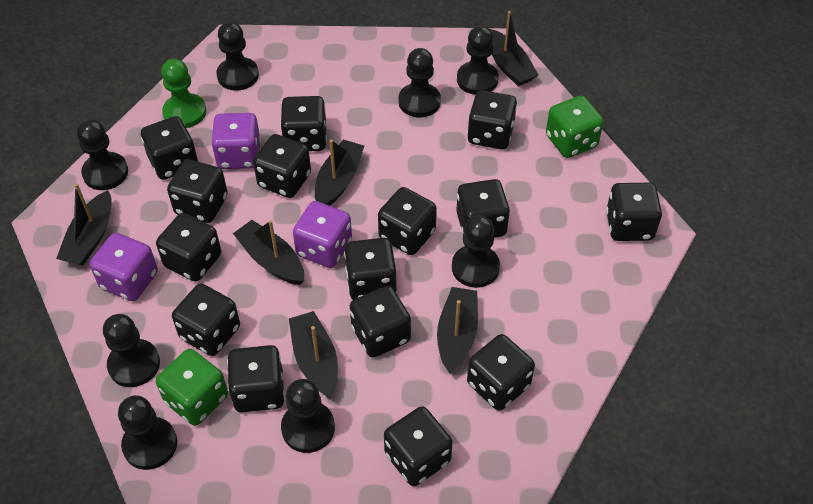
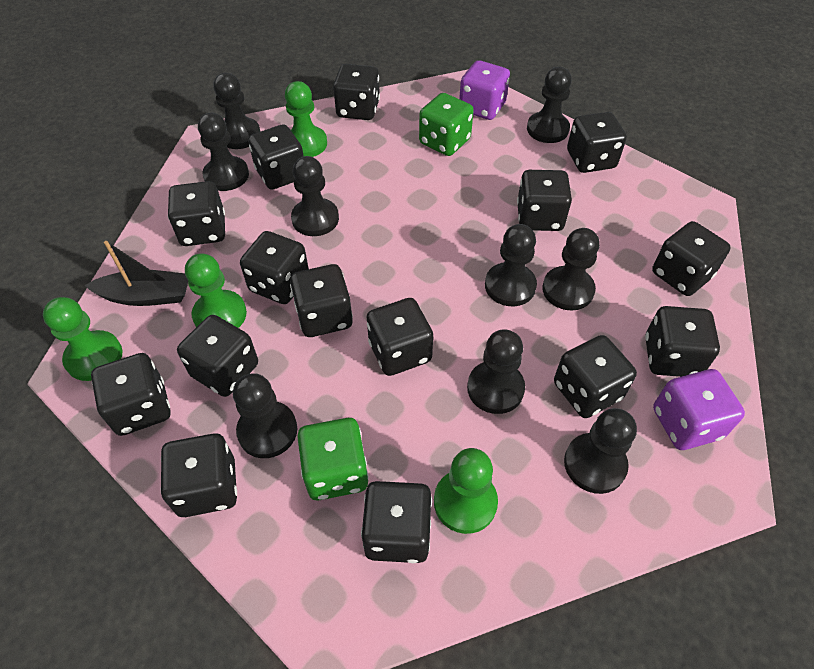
black boat: 6 -> 1
black pawn: 8 -> 9
green pawn: 1 -> 4
purple dice: 3 -> 2

